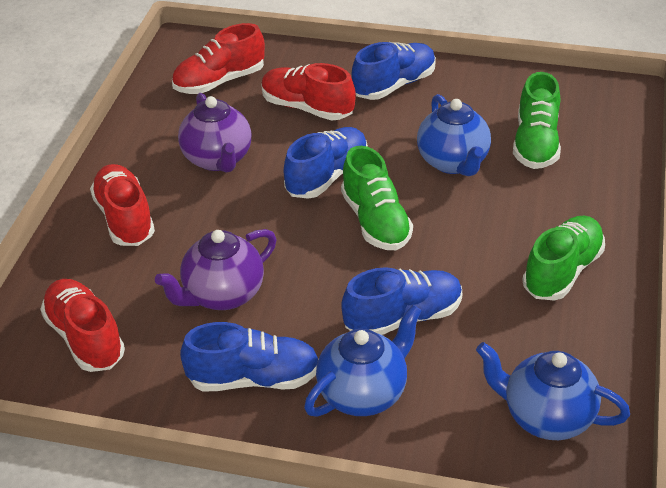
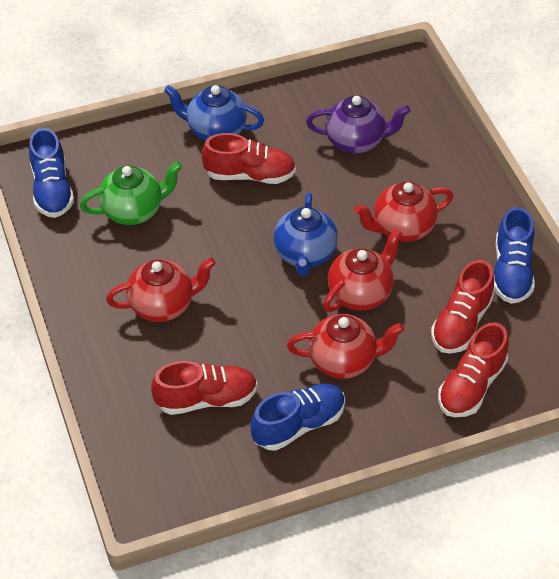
blue shoe: 4 -> 3
blue teapot: 3 -> 2
green shoe: 3 -> 0
green teapot: 0 -> 1
purple teapot: 2 -> 1
red teapot: 0 -> 4

